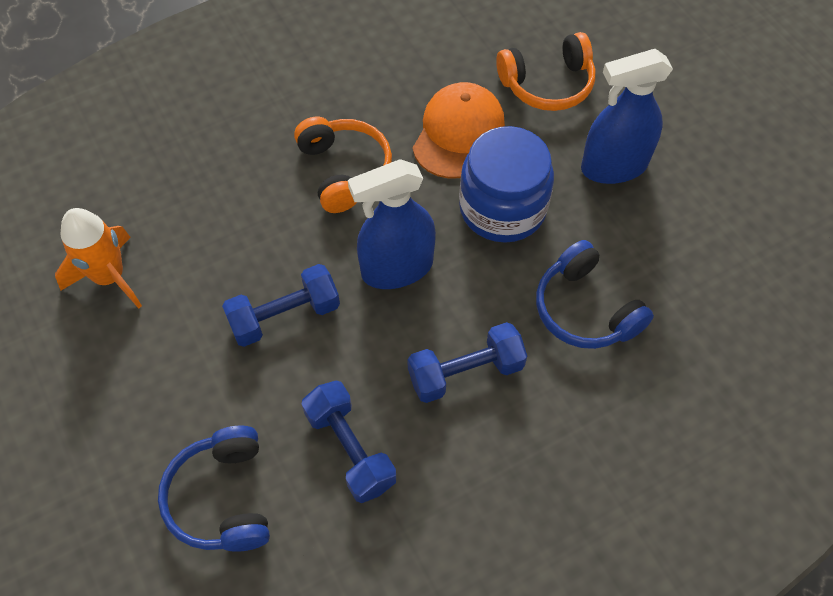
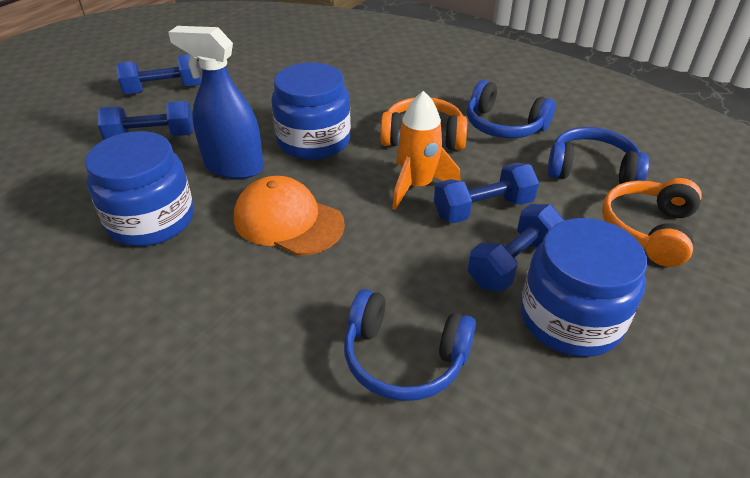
blue dumbbell: 3 -> 4
blue headphones: 2 -> 3
blue jar: 1 -> 3
blue spray bottle: 2 -> 1

